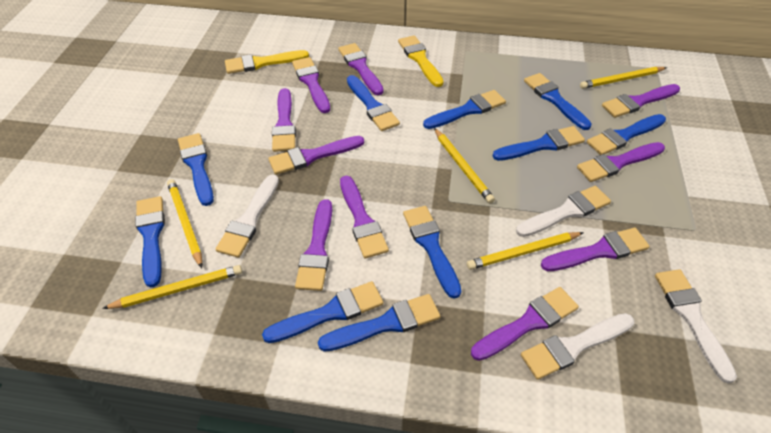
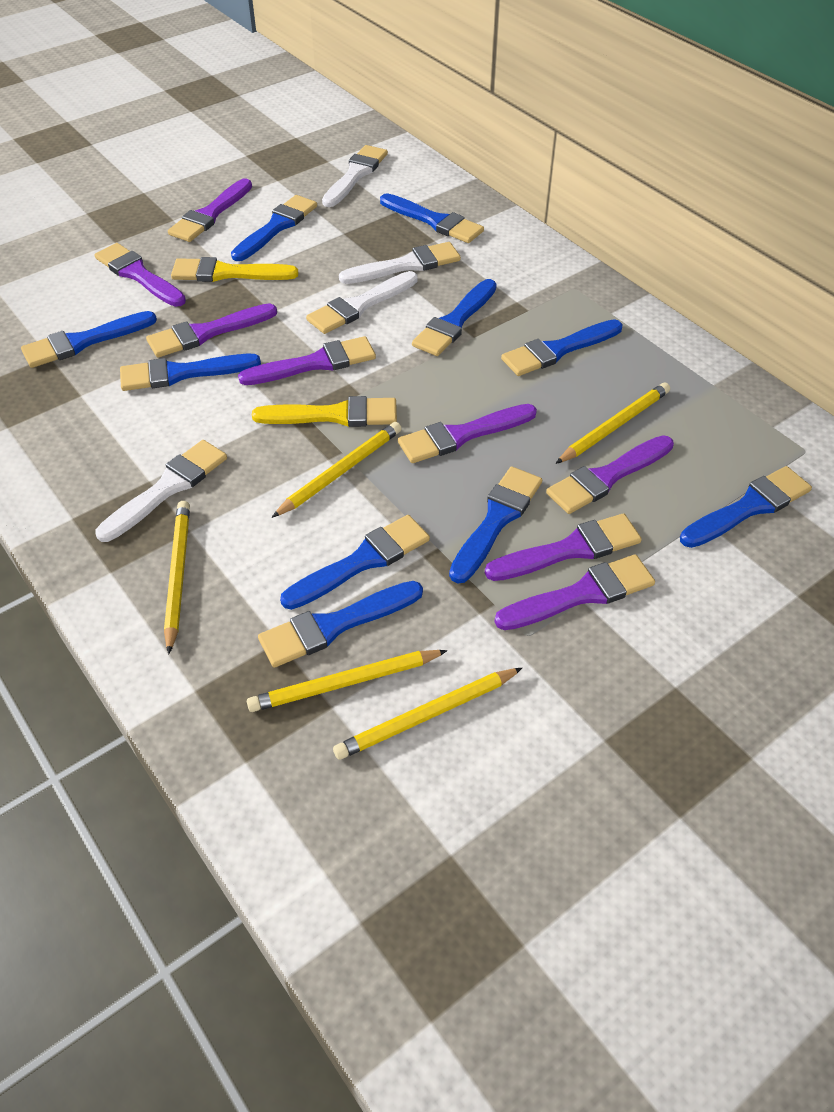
purple brush: 10 -> 8

